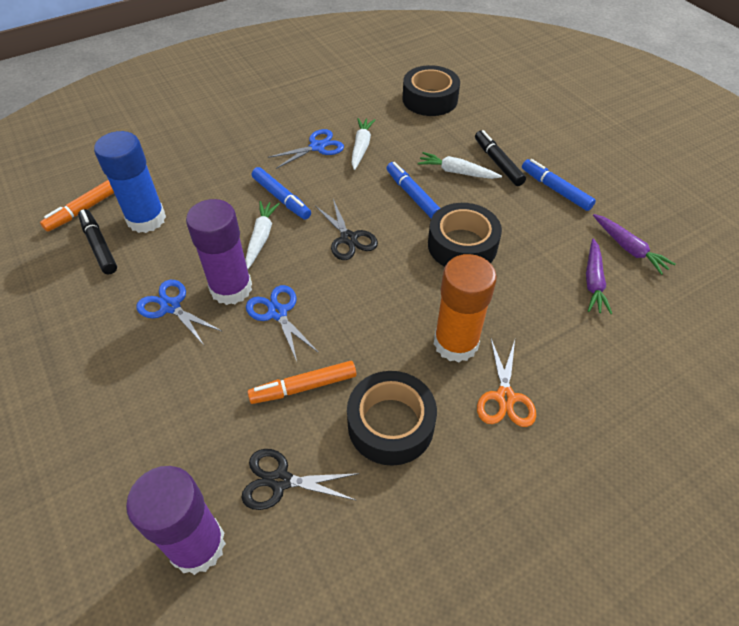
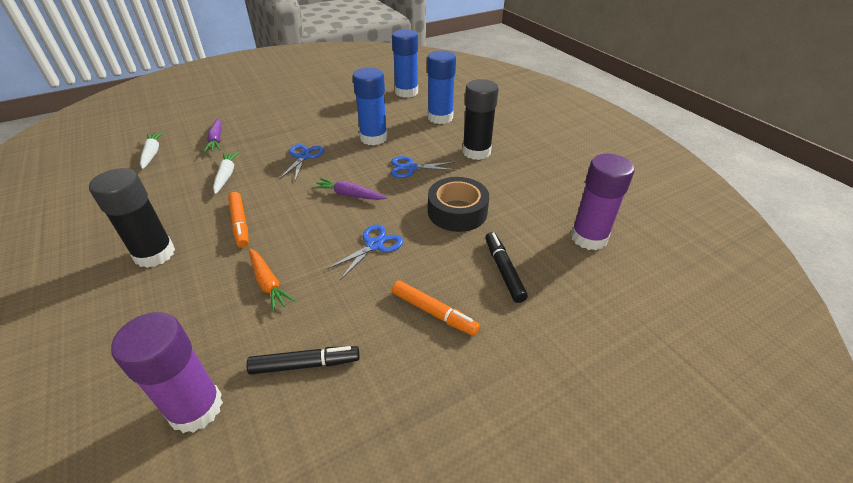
black glue stick: 0 -> 2
black scissors: 2 -> 0
black tape: 3 -> 1
blue glue stick: 1 -> 3
blue marker: 3 -> 0
orange carrot: 0 -> 1
orange glue stick: 1 -> 0
orange scissors: 1 -> 0
white carrot: 3 -> 2

